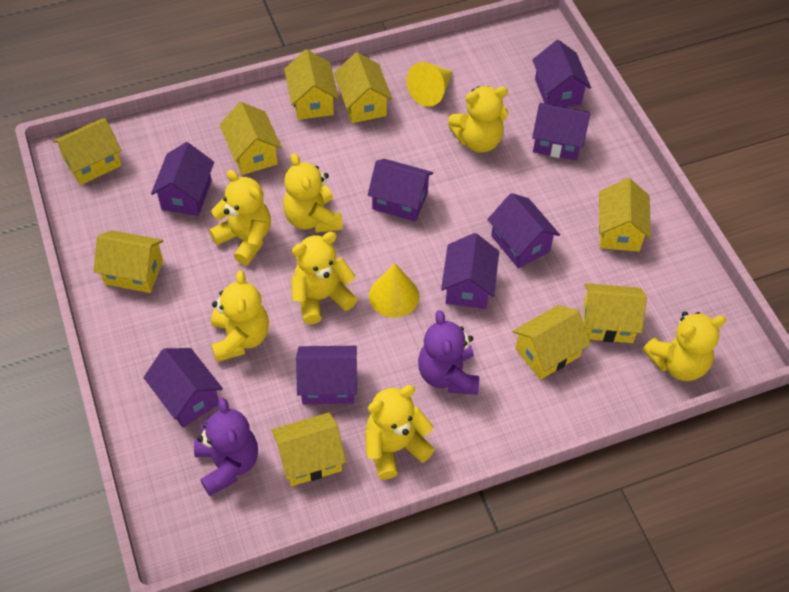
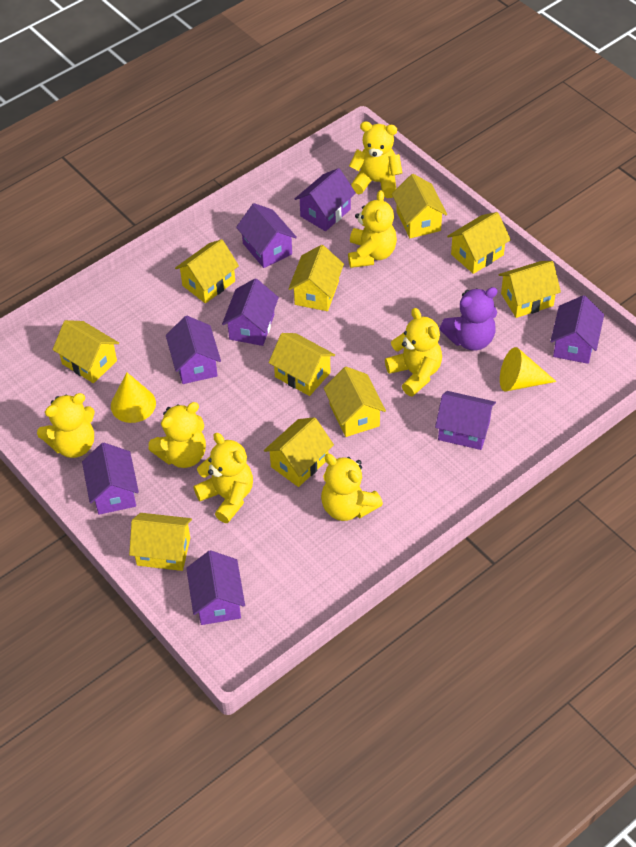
purple teddy bear: 2 -> 1
yellow house: 9 -> 10

